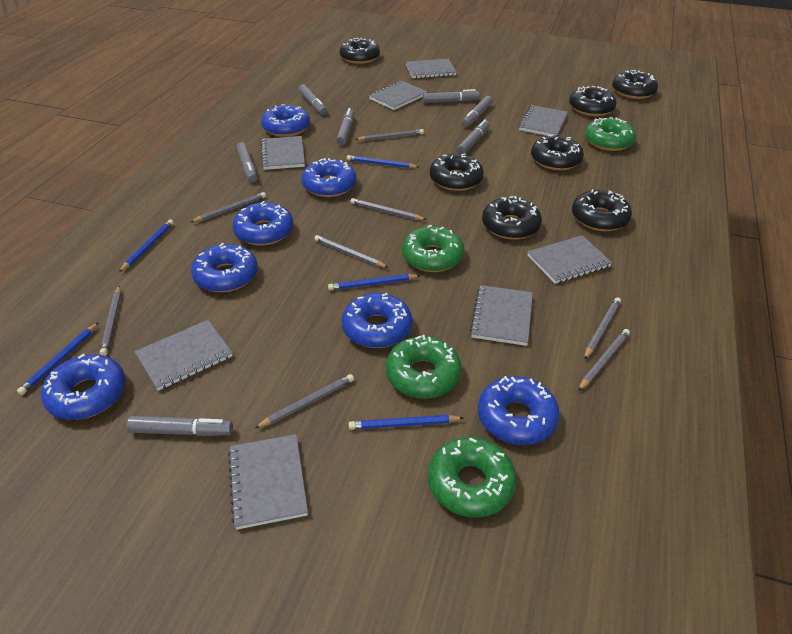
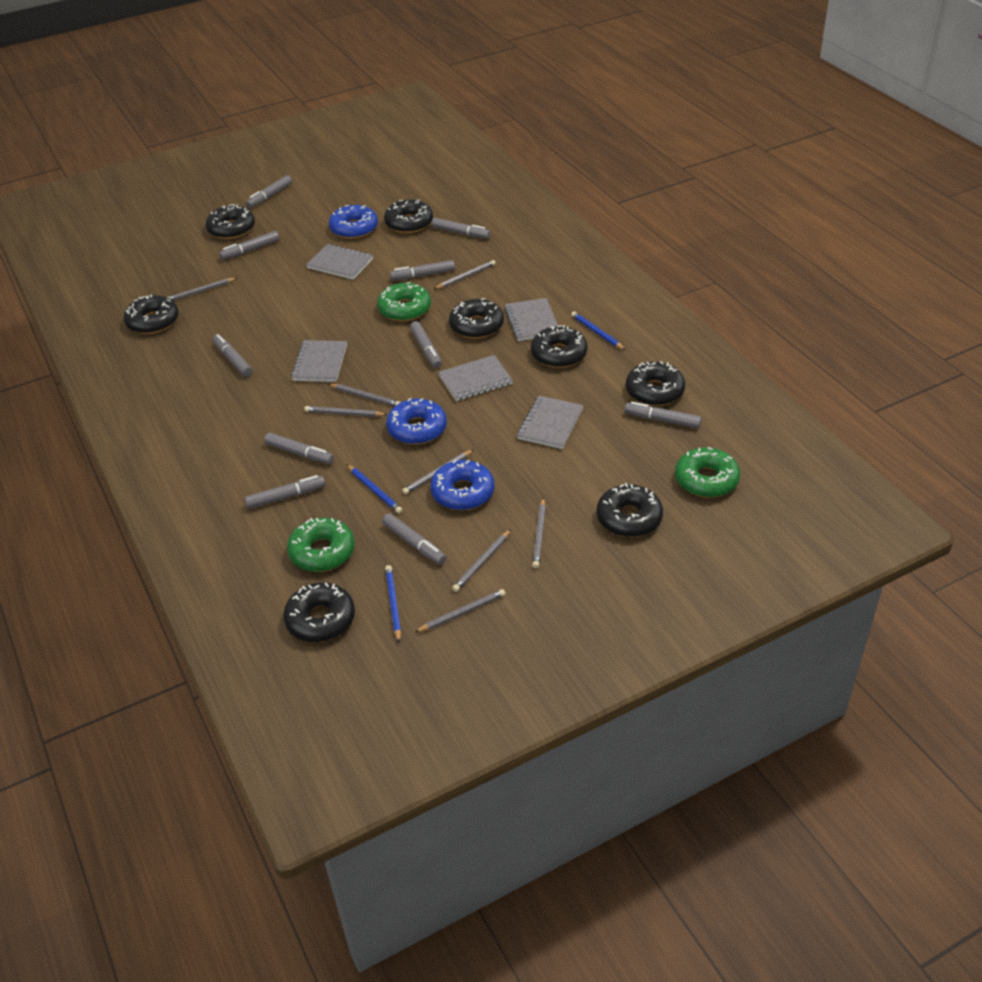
black donut: 7 -> 8
blue donut: 7 -> 3
blue pencil: 5 -> 3
green donut: 4 -> 3
grey marker: 7 -> 10
grey notebook: 8 -> 5

